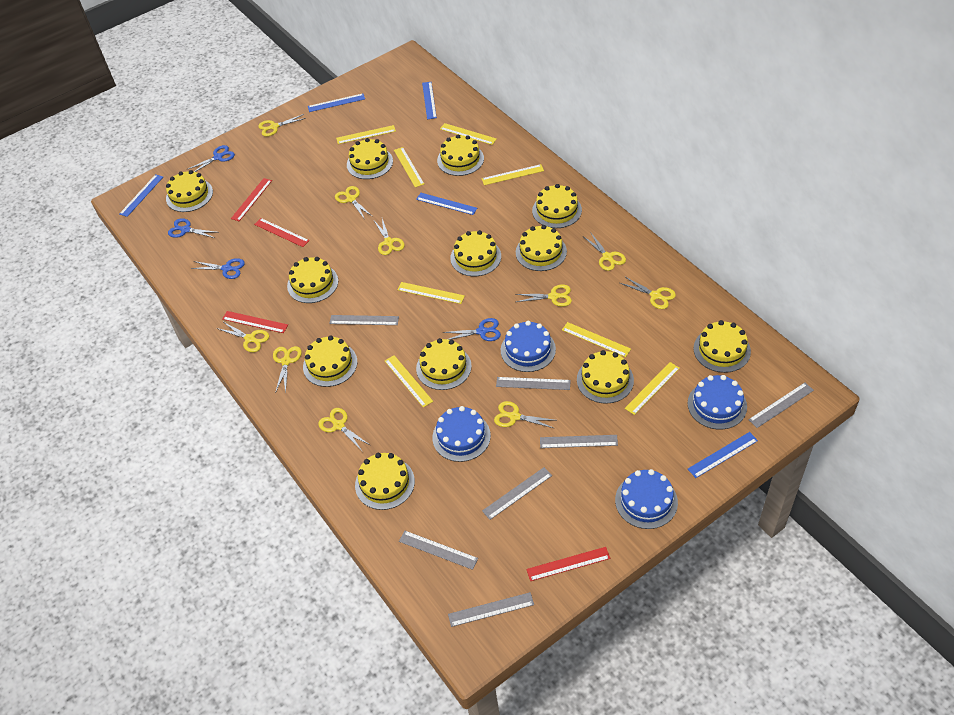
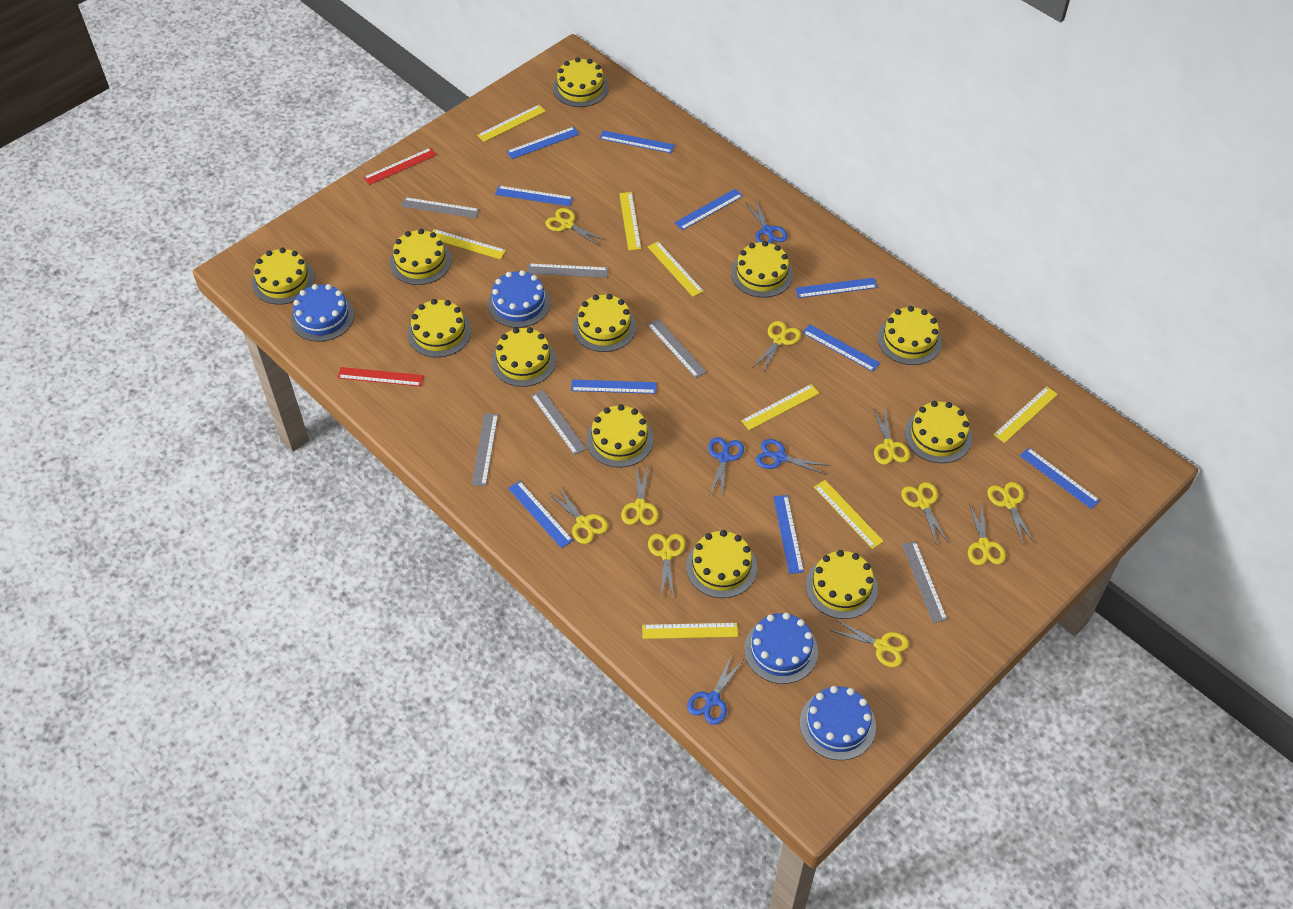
blue ruler: 5 -> 10
grey ruler: 7 -> 6
red ruler: 4 -> 2

